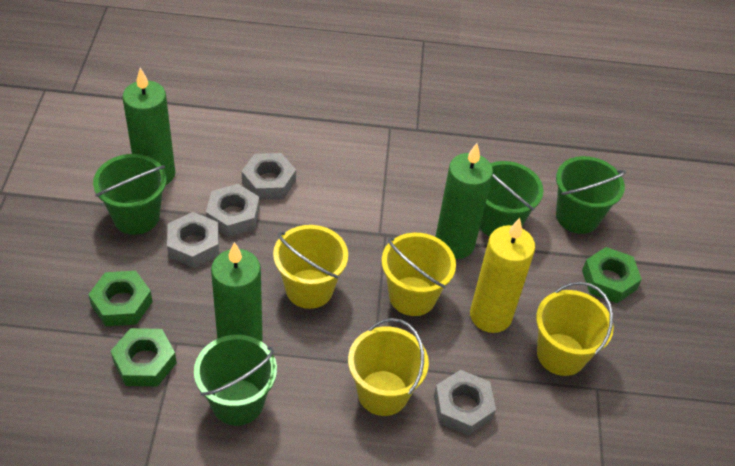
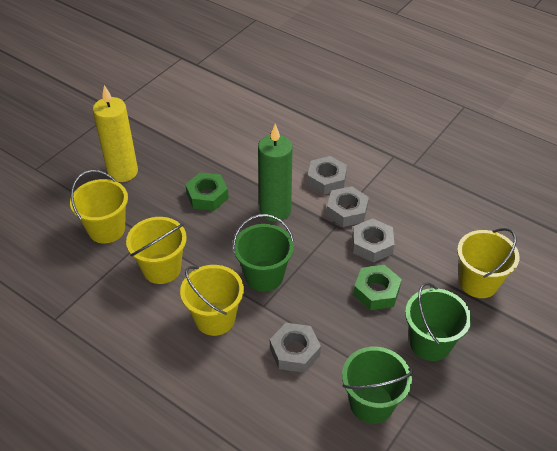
green bucket: 4 -> 3
green candle: 3 -> 1
green nut: 3 -> 2

